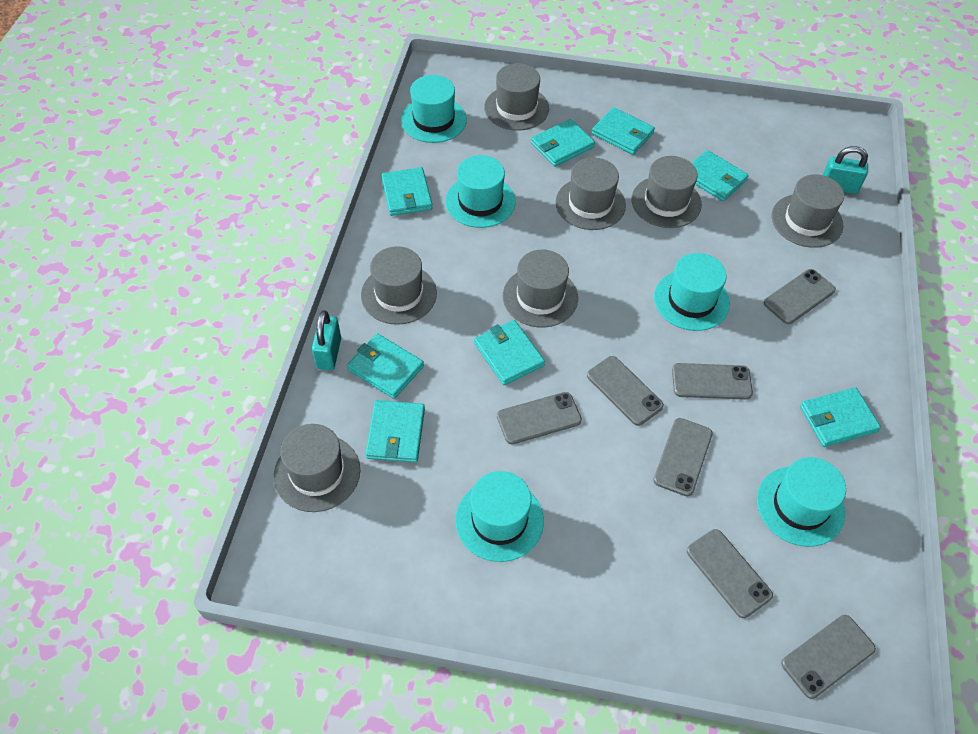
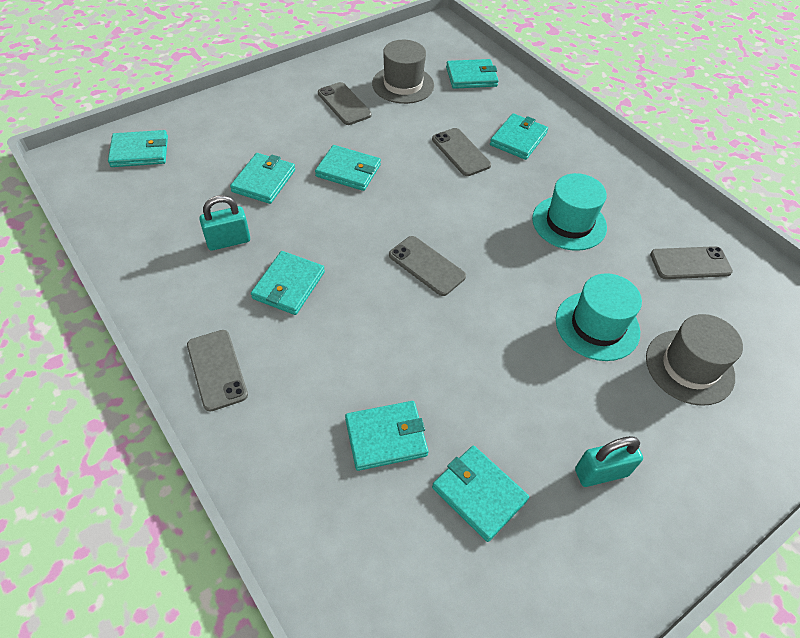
grey hat: 7 -> 2
grey phone: 7 -> 5
turquoise hat: 5 -> 2

